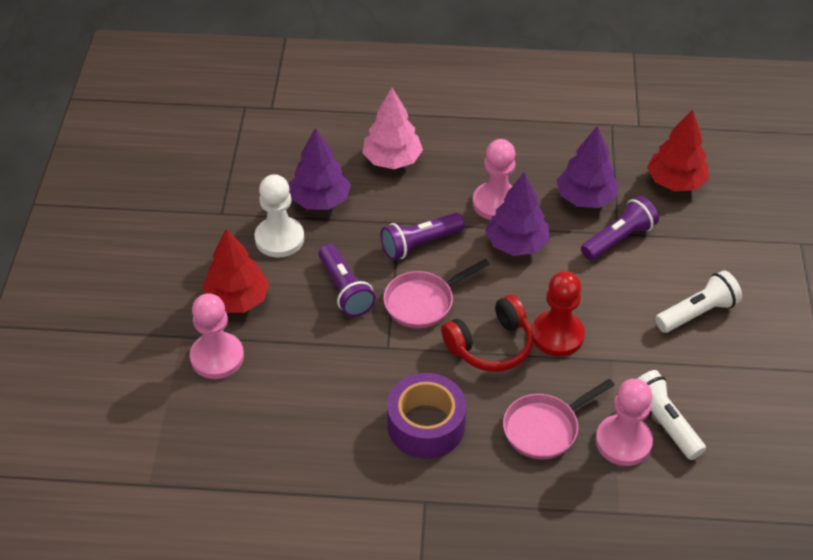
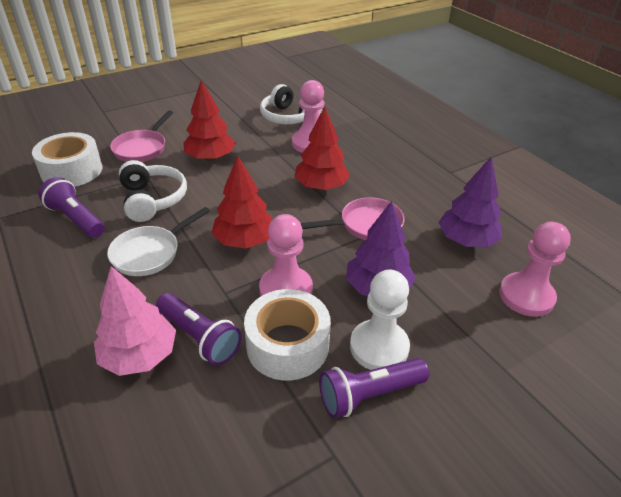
purple tape: 1 -> 0
purple tree: 3 -> 2
red headphones: 1 -> 0
red pawn: 1 -> 0
red tree: 2 -> 3
white flashlight: 2 -> 0
white headphones: 0 -> 2
white pan: 0 -> 1
white tape: 0 -> 2

